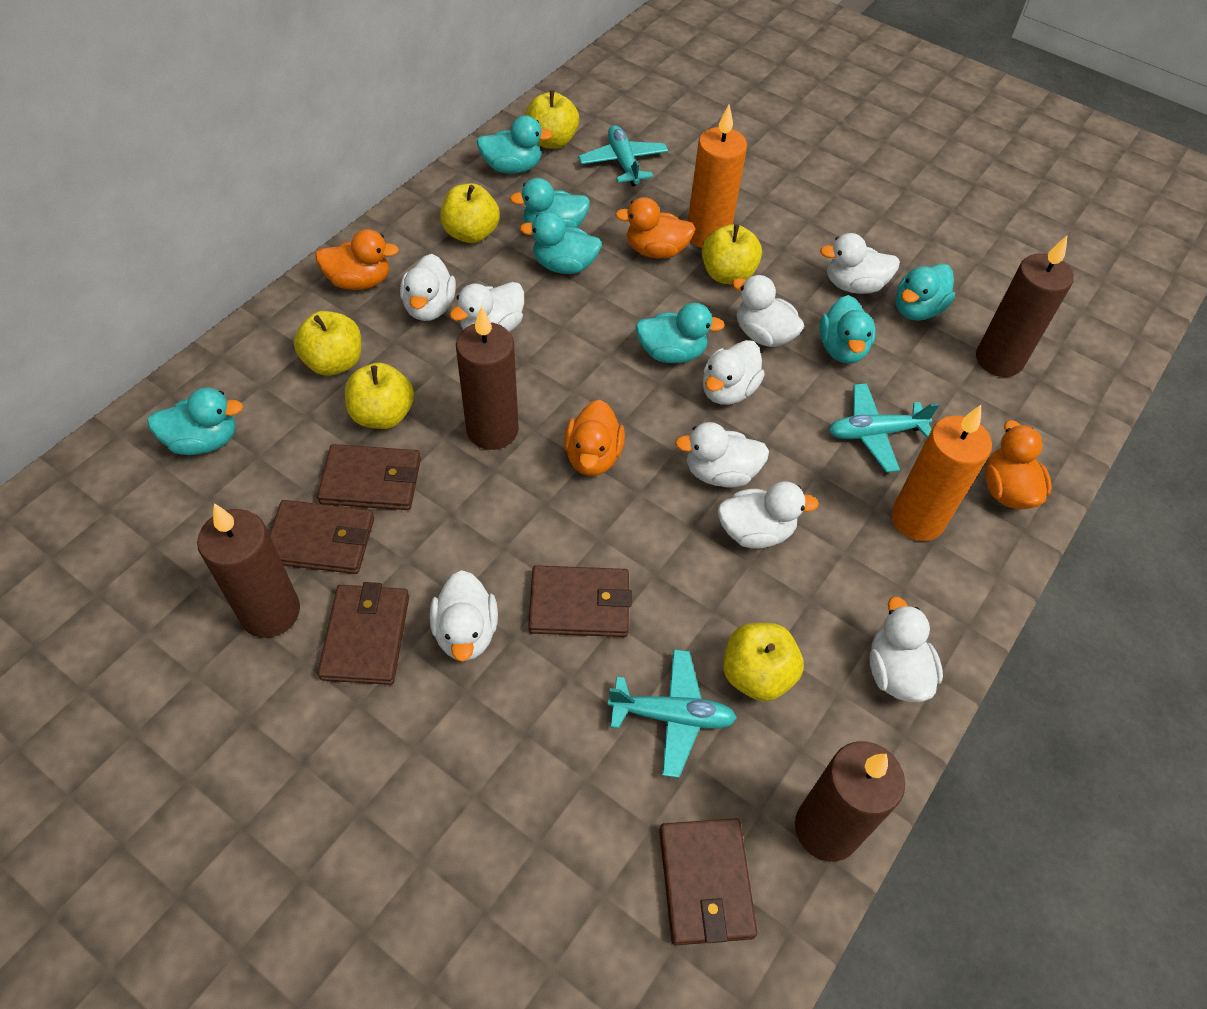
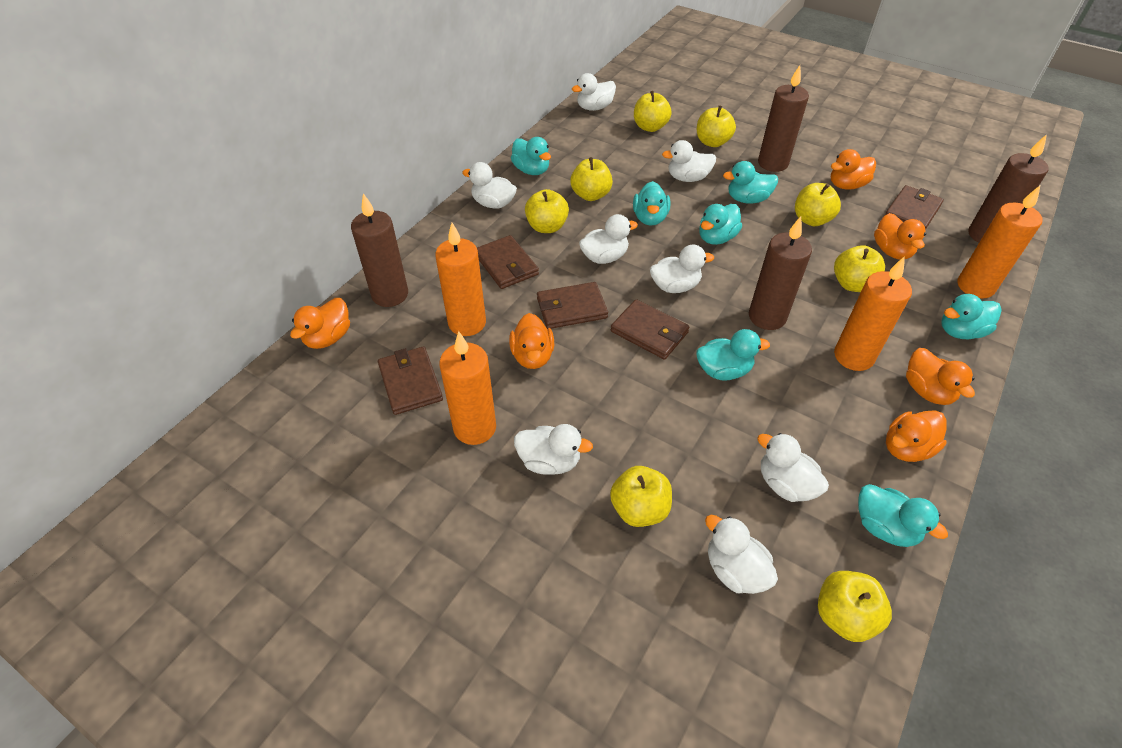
orange candle: 2 -> 4
orange duck: 4 -> 6
turquoise plane: 3 -> 0
white duck: 9 -> 8
yellow apple: 6 -> 8

